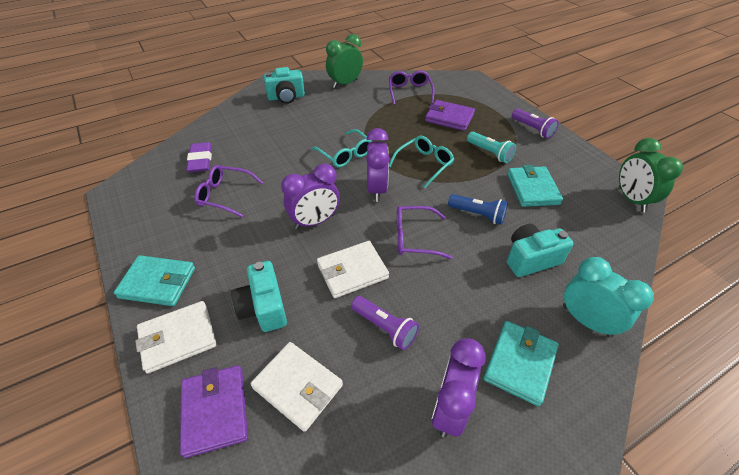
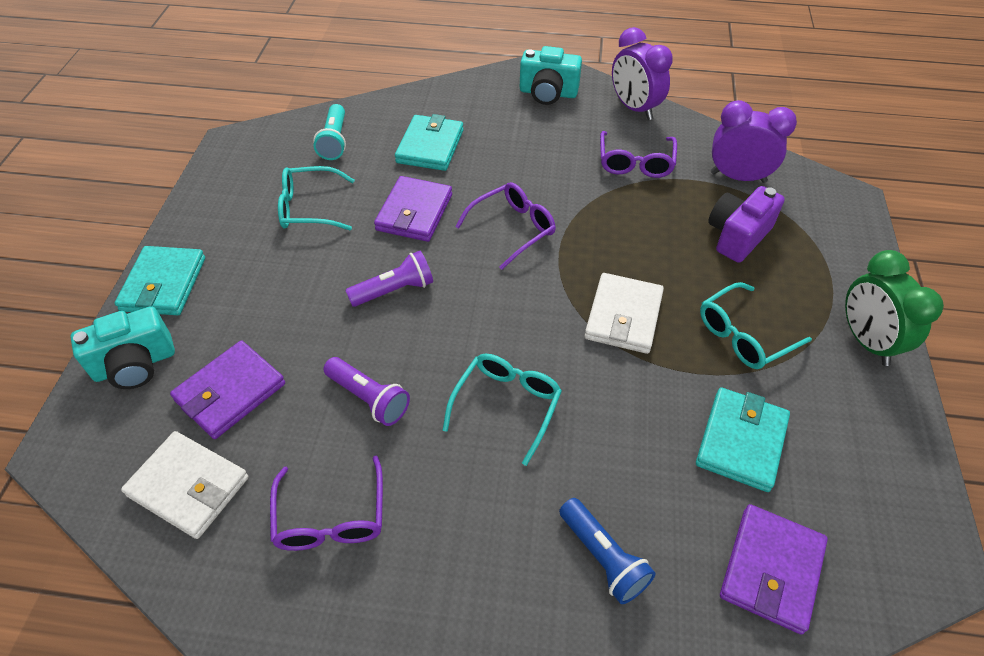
green clock: 2 -> 1
purple camera: 0 -> 1
purple clock: 3 -> 2
purple eraser: 1 -> 0
purple wallet: 2 -> 3
turquoise camera: 3 -> 2
turquoise clock: 1 -> 0
turquoise glasses: 2 -> 3
white wallet: 3 -> 2

